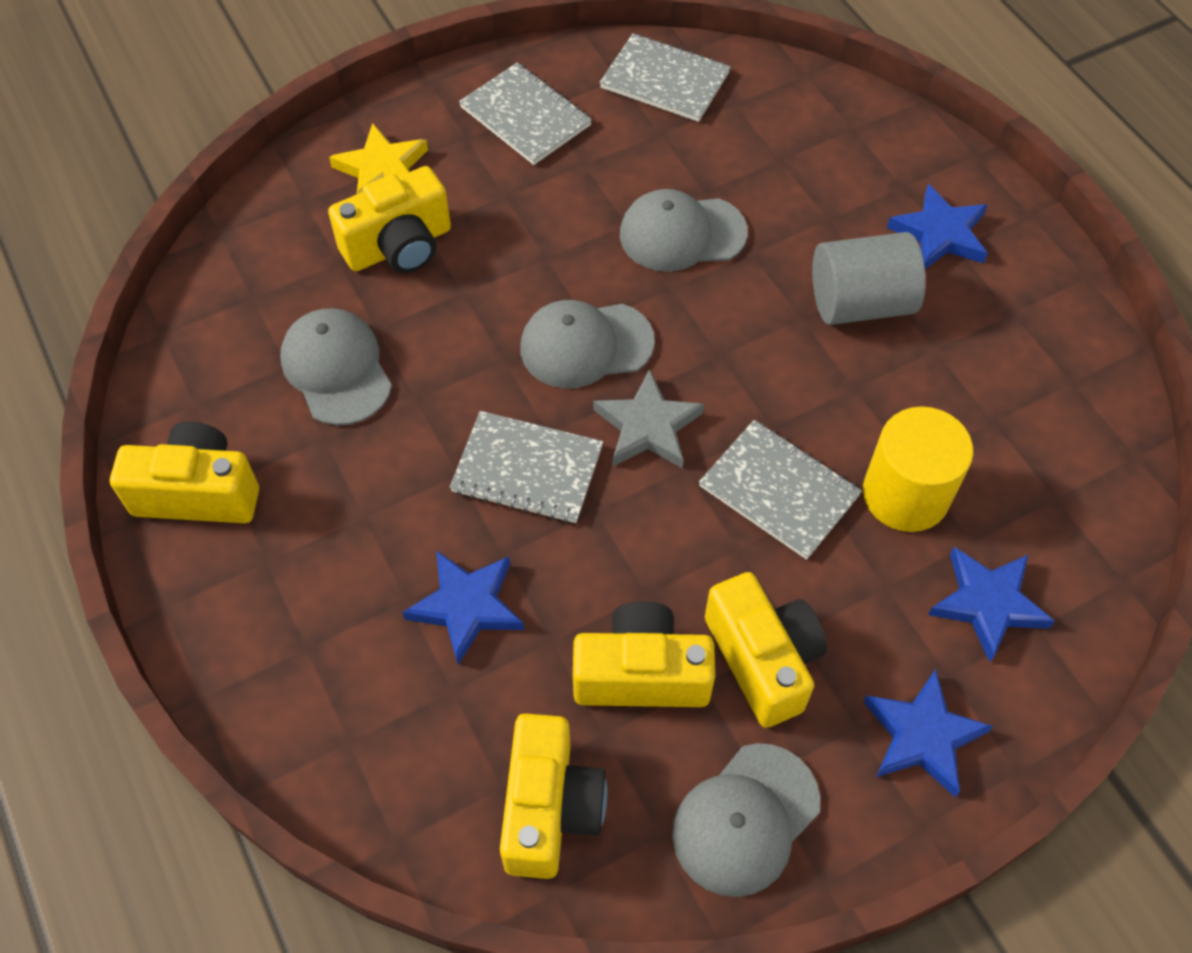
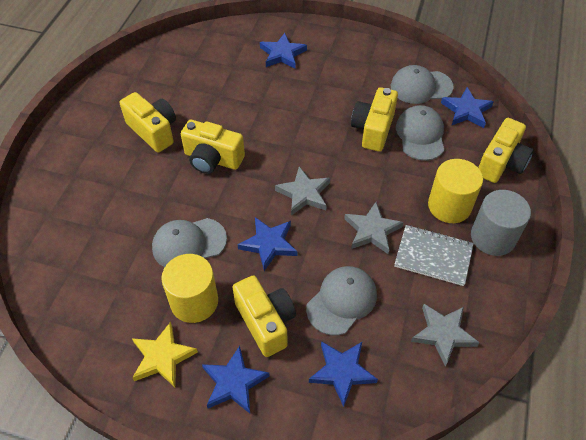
blue star: 4 -> 5
grey notebook: 4 -> 1
grey star: 1 -> 3
yellow cylinder: 1 -> 2

